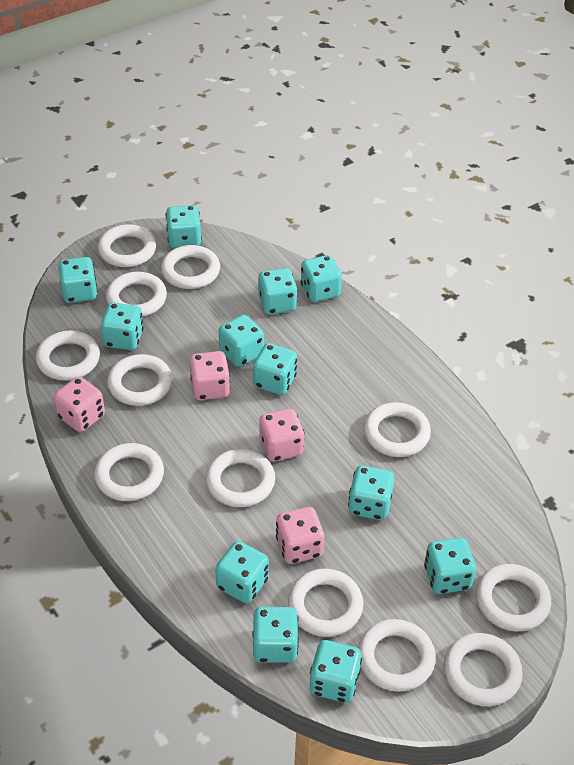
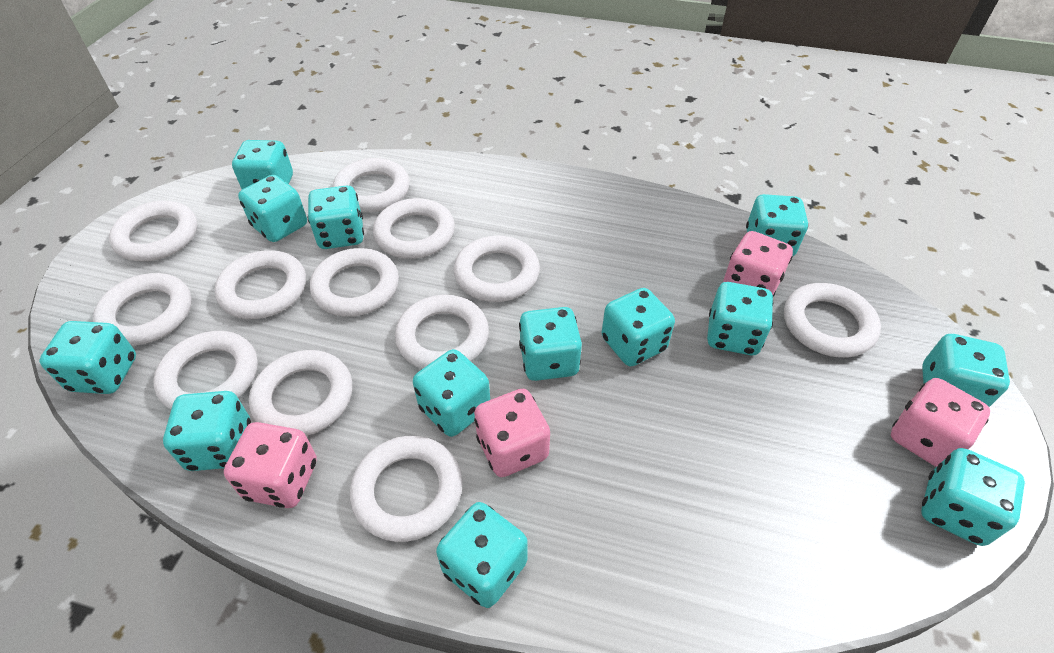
turquoise dice: 12 -> 13

